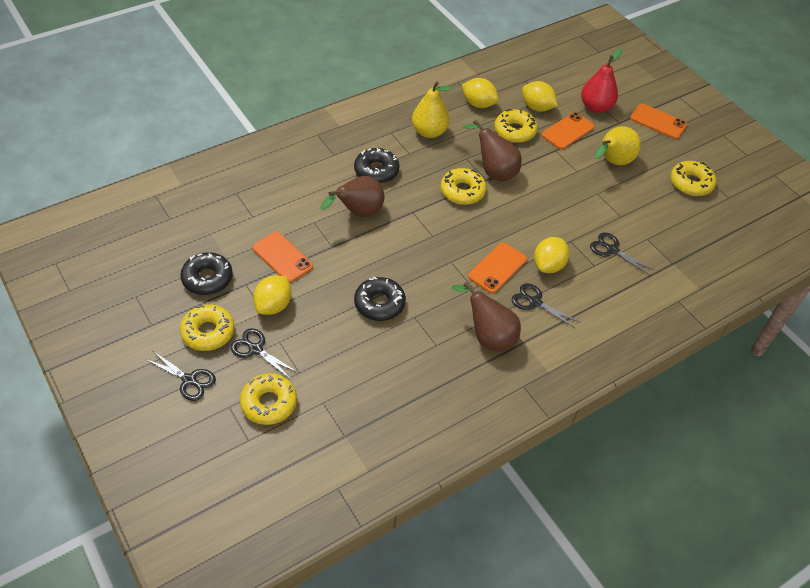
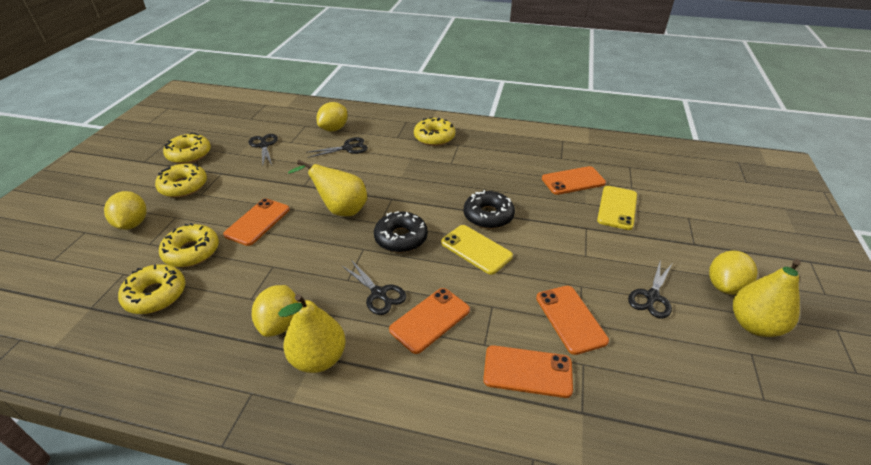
black donut: 3 -> 2
brown pear: 3 -> 0
orange phone: 4 -> 5
red pear: 1 -> 0
yellow pear: 2 -> 3
yellow phone: 0 -> 2

